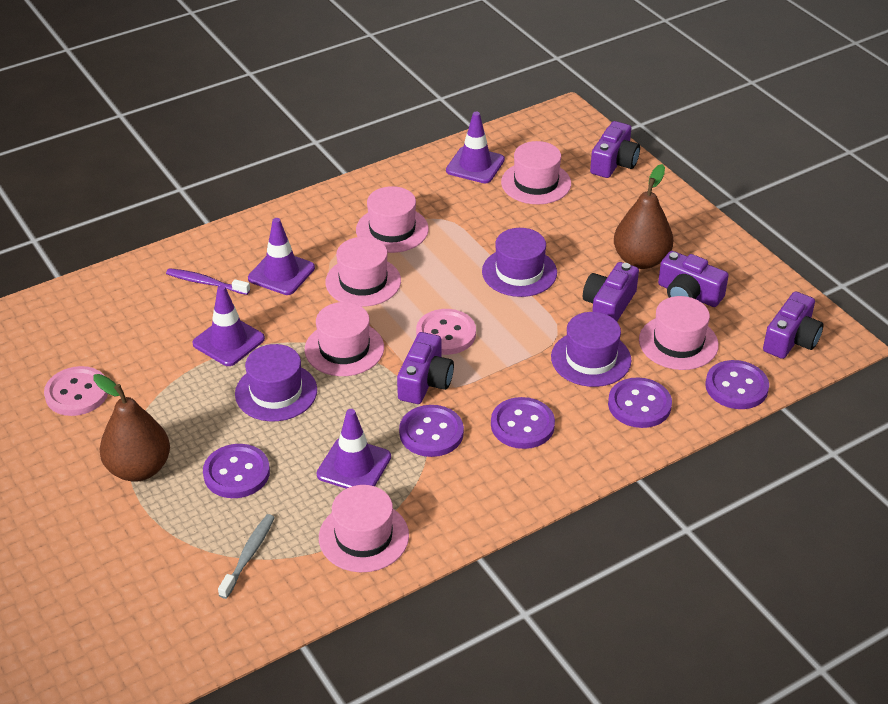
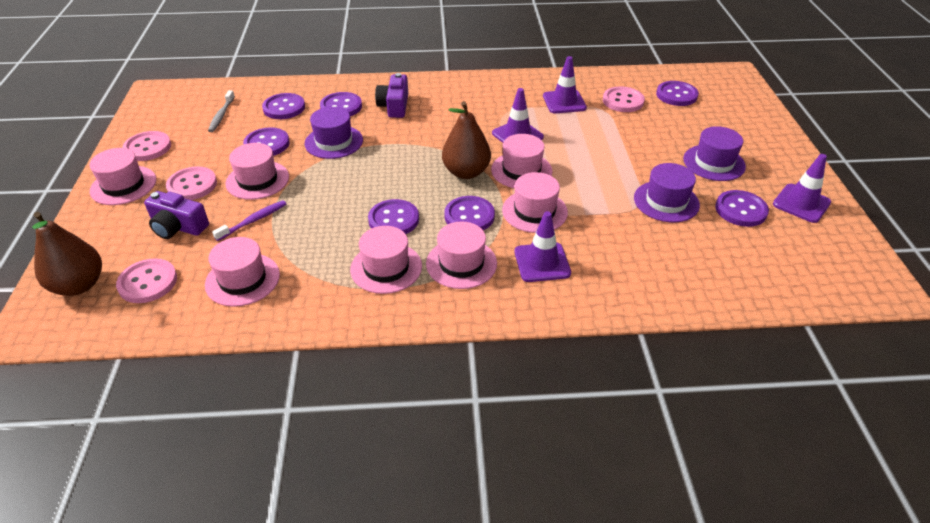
pink button: 2 -> 4
pink hat: 6 -> 7
purple button: 5 -> 7
purple camera: 5 -> 2

